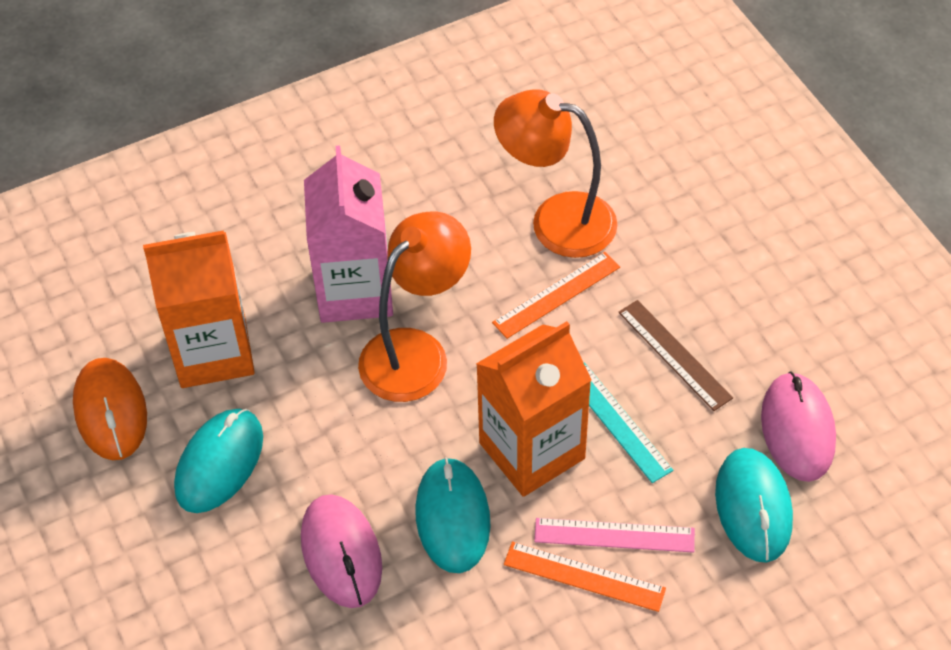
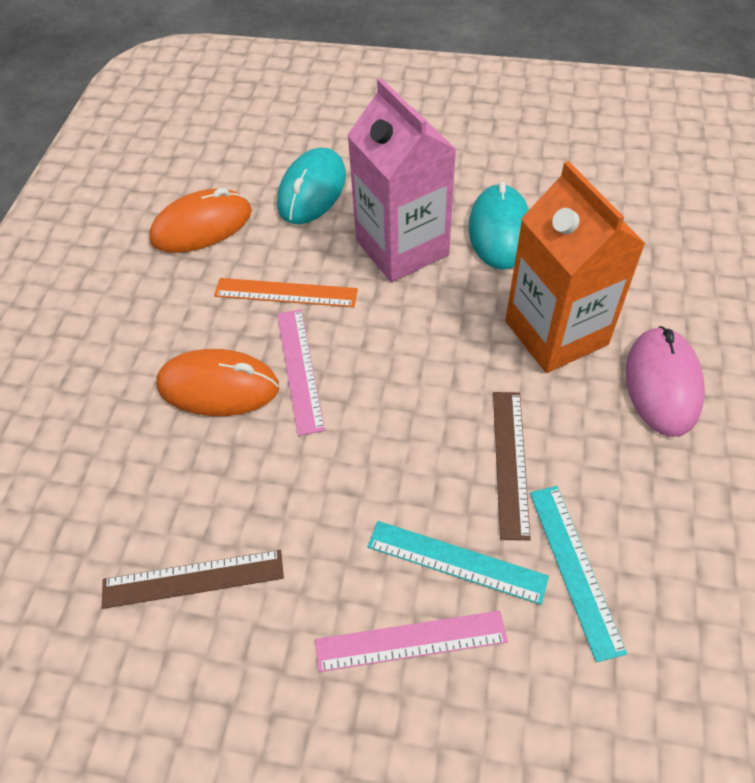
brown ruler: 1 -> 2
orange carton: 2 -> 1
orange lamp: 2 -> 0
orange mouse: 1 -> 2
orange ruler: 2 -> 1
pink mouse: 2 -> 1
pink ruler: 1 -> 2
turquoise mouse: 3 -> 2
turquoise ruler: 1 -> 2

